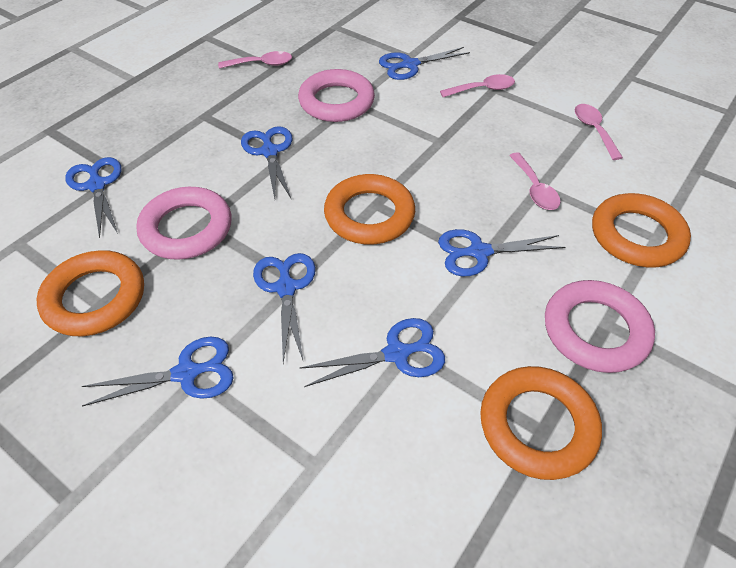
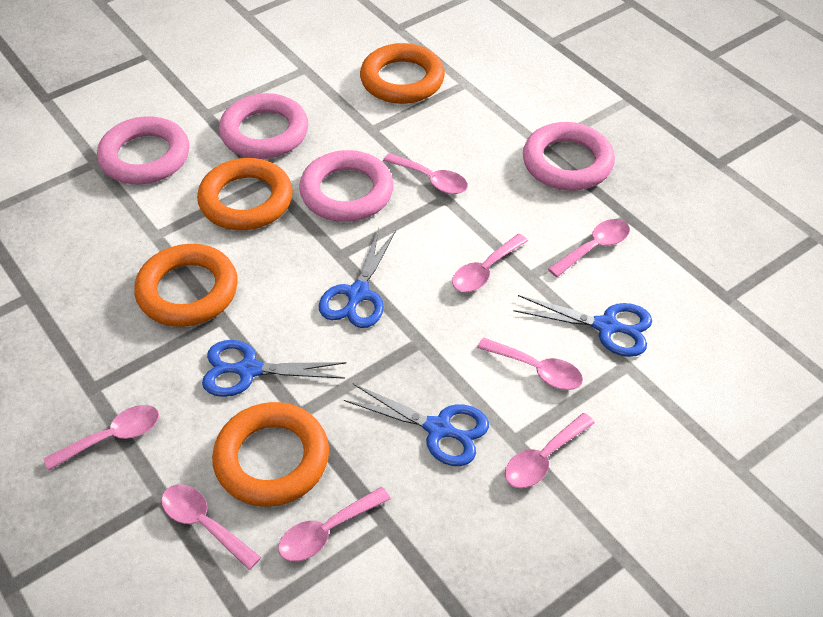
blue scissors: 7 -> 4
pink ring: 3 -> 4
pink spoon: 4 -> 8

